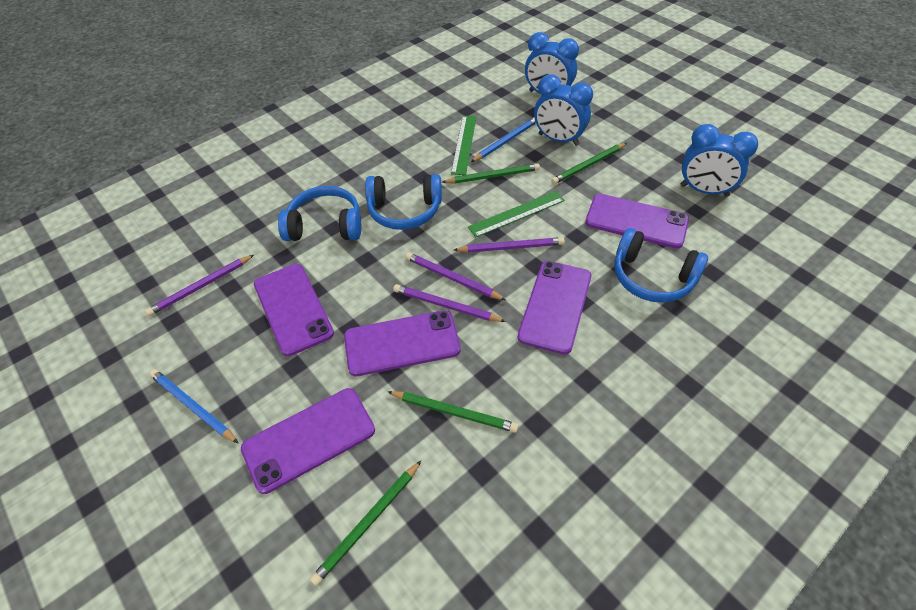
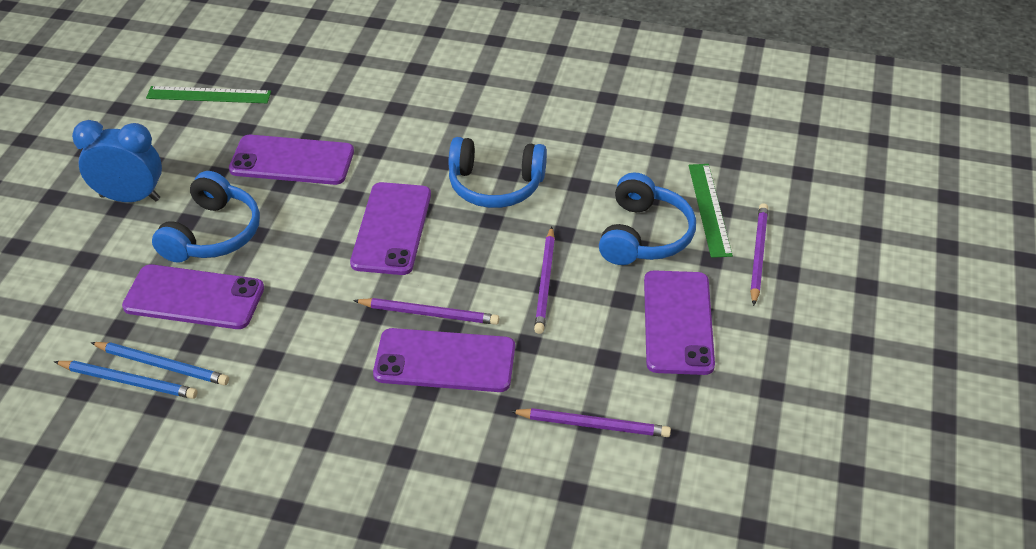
blue clock: 3 -> 1
green pencil: 4 -> 0

